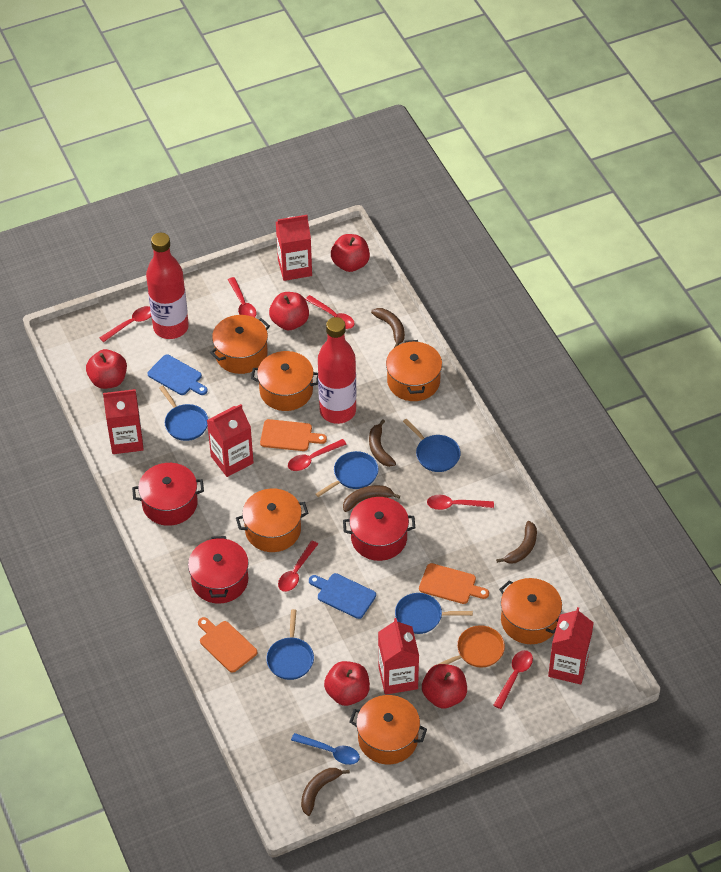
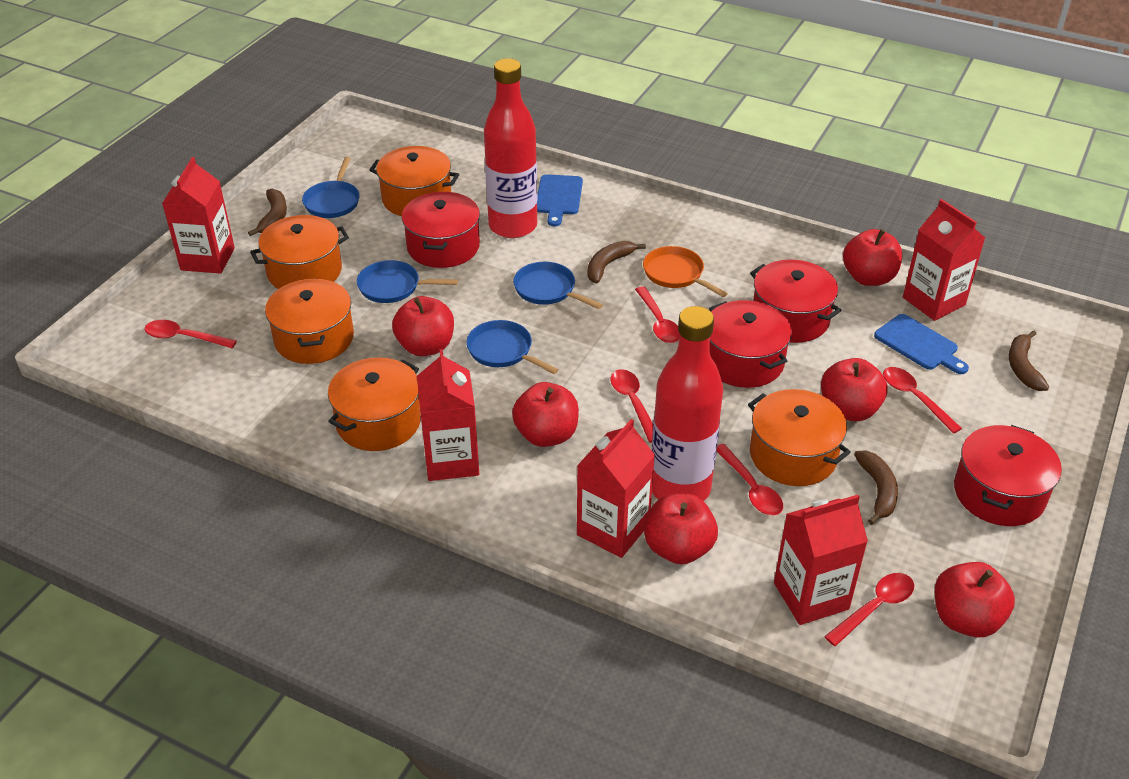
blue pan: 5 -> 4
blue spoon: 1 -> 0
brown banana: 5 -> 4
orange cutting board: 3 -> 0
orange pot: 6 -> 5
red apple: 5 -> 6
red pot: 3 -> 4
red spoon: 7 -> 6

